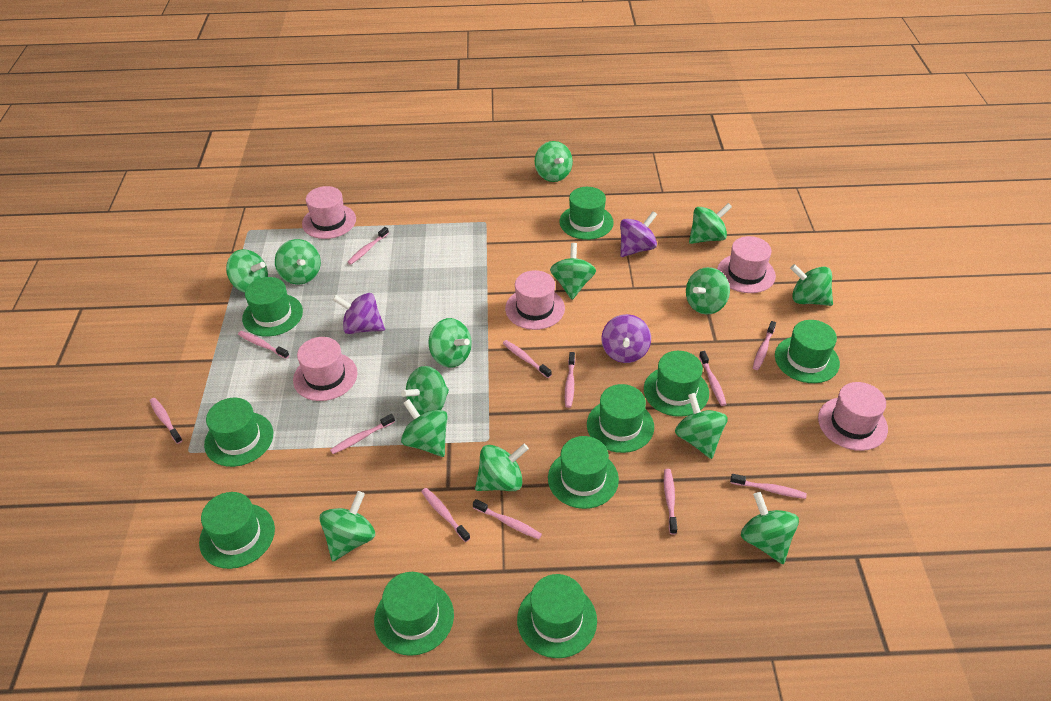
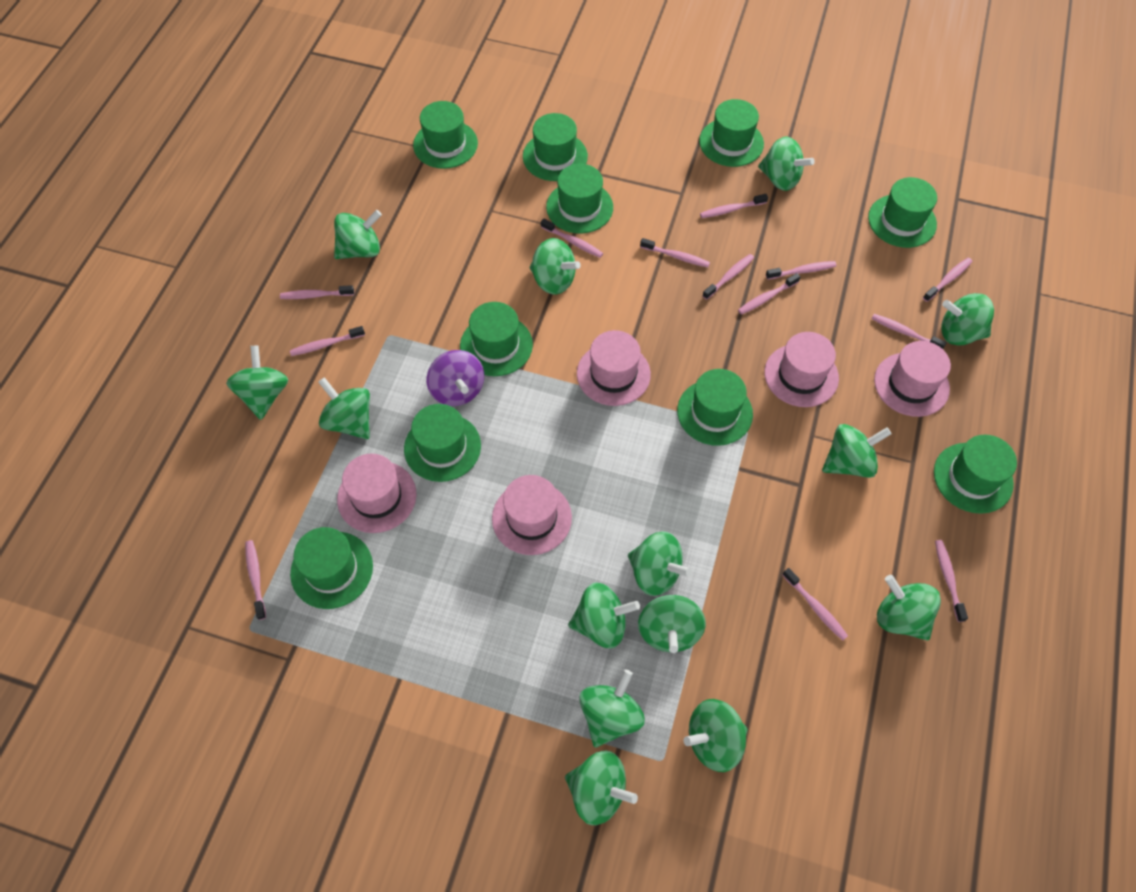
pink toothbrush: 12 -> 13
purple spinning top: 3 -> 1

